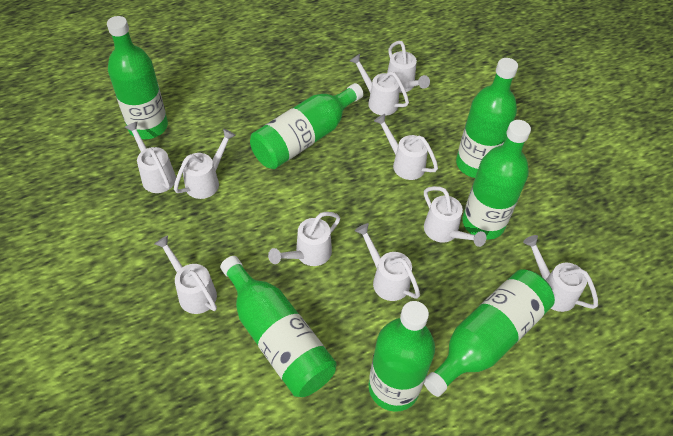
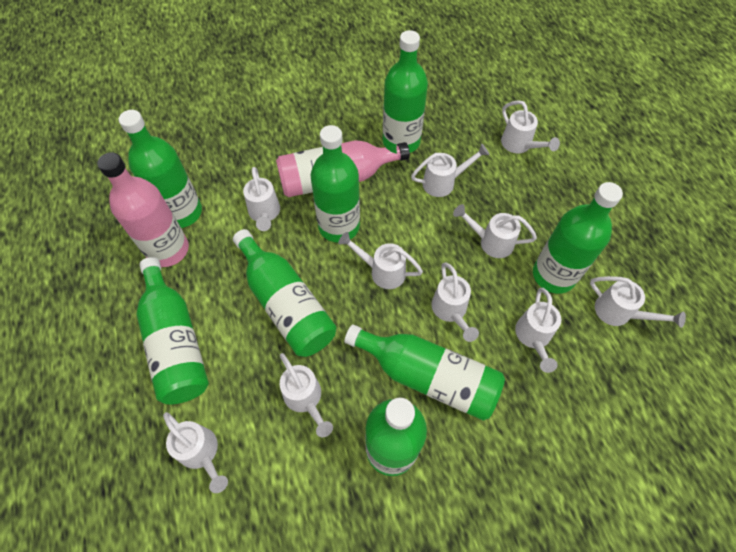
green bottle: 7 -> 8
pink bottle: 0 -> 2

